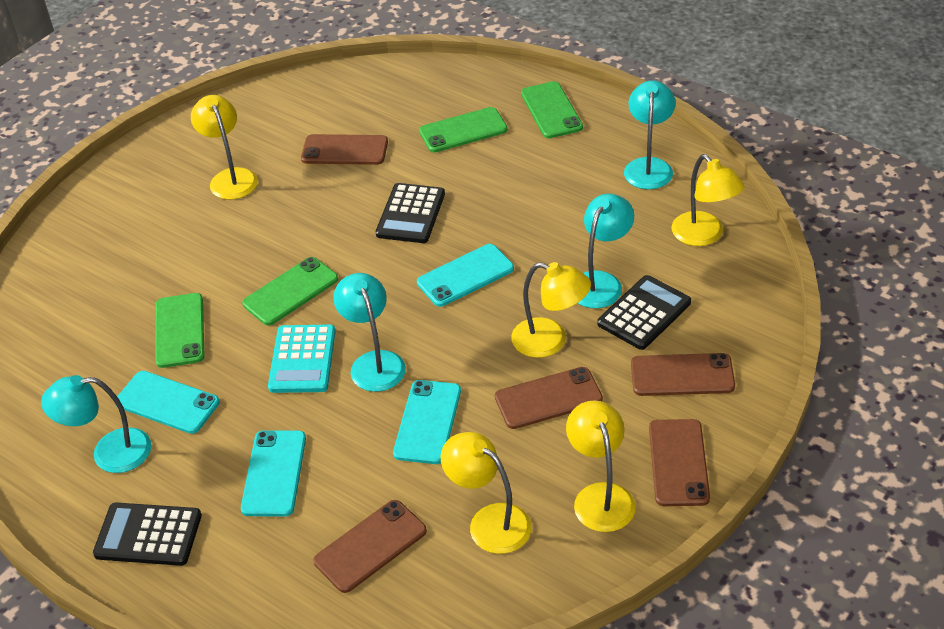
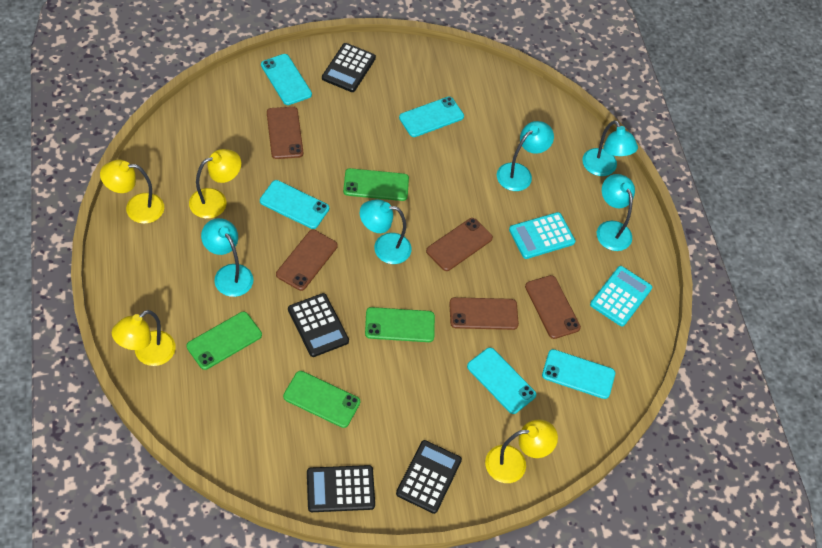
black calculator: 3 -> 4
turquoise calculator: 1 -> 2
turquoise lamp: 4 -> 5
turquoise phone: 4 -> 5
yellow lamp: 5 -> 4

